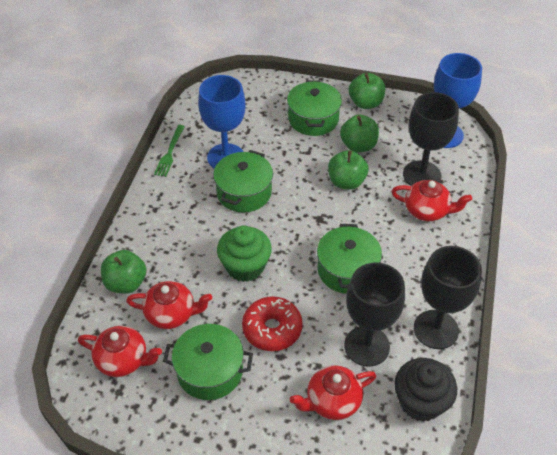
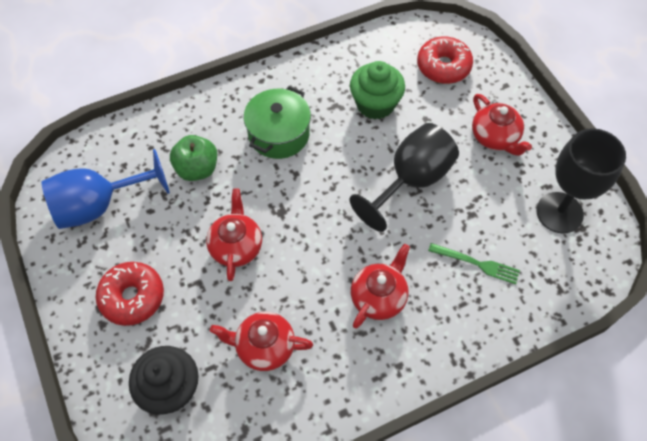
black goblet: 3 -> 2
blue goblet: 2 -> 1
green apple: 4 -> 1
green pot: 4 -> 1
red donut: 1 -> 2

